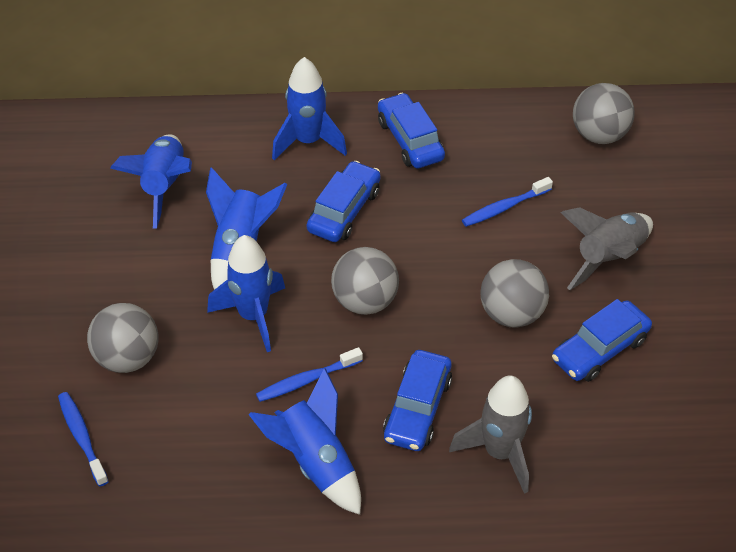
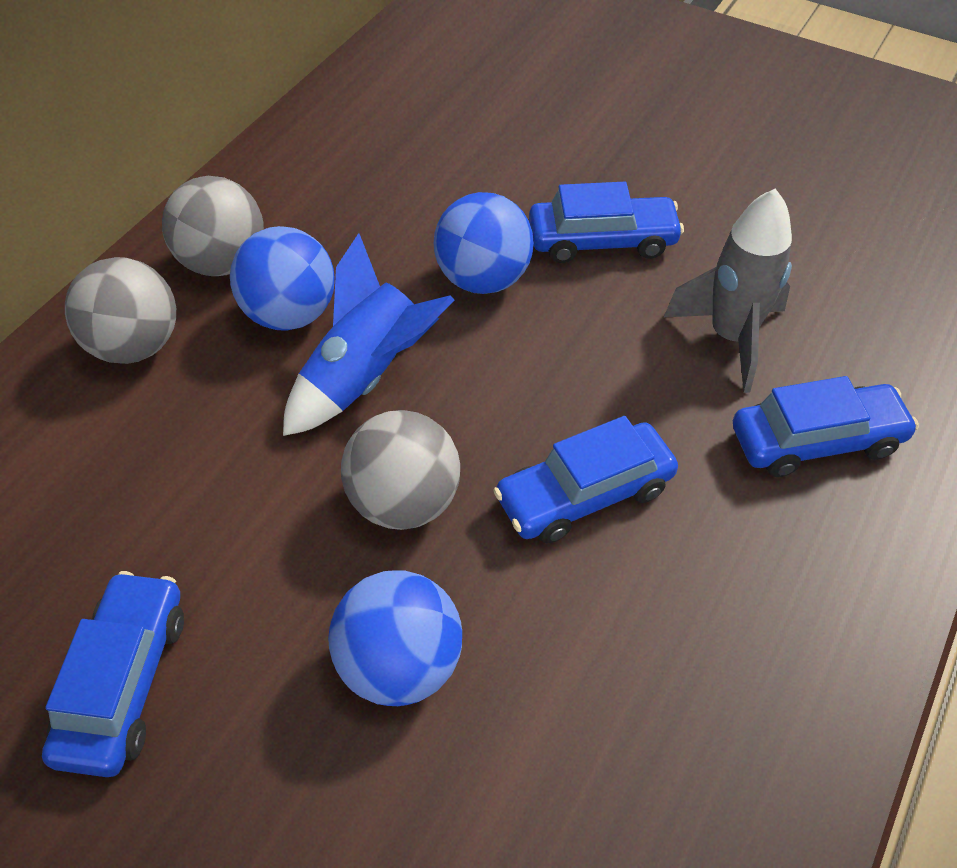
blue ball: 0 -> 3
blue rocket: 5 -> 1
blue toothbrush: 3 -> 0
grey ball: 4 -> 3
grey rocket: 2 -> 1

